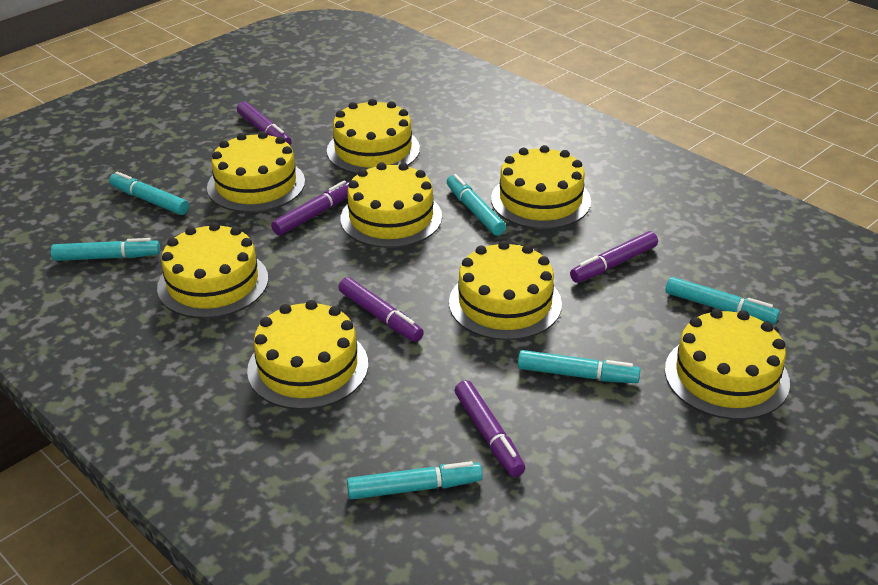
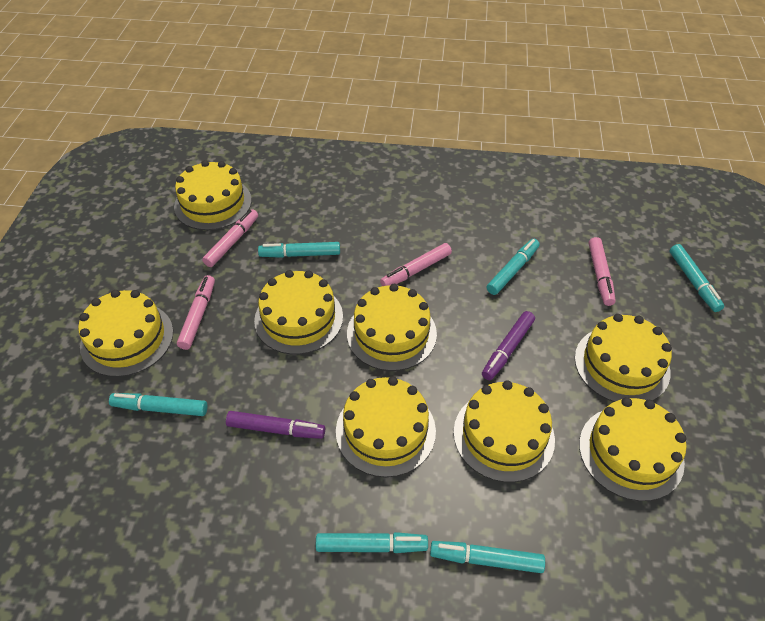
pink marker: 0 -> 4
purple marker: 5 -> 2

